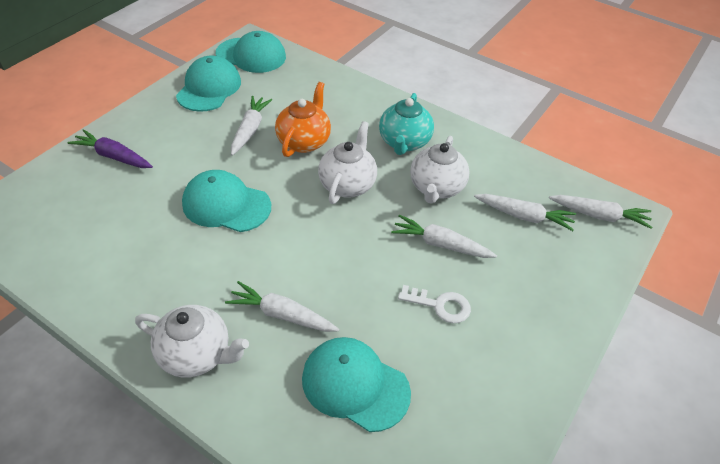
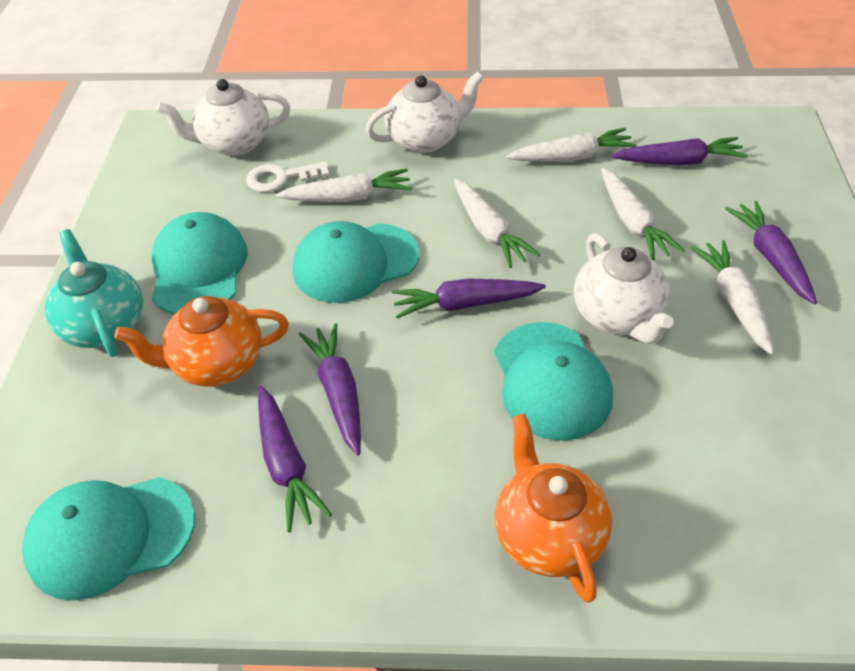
orange teapot: 1 -> 2
purple carrot: 1 -> 5

